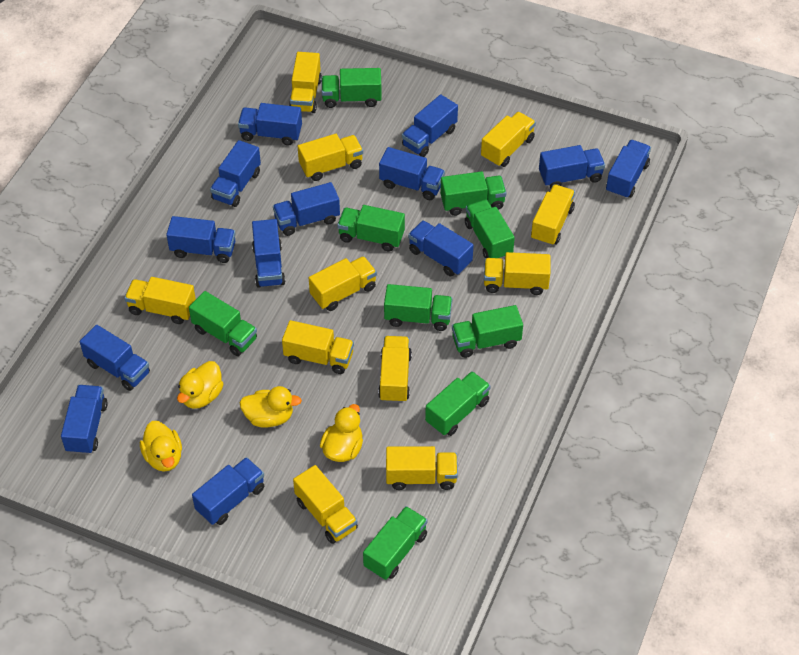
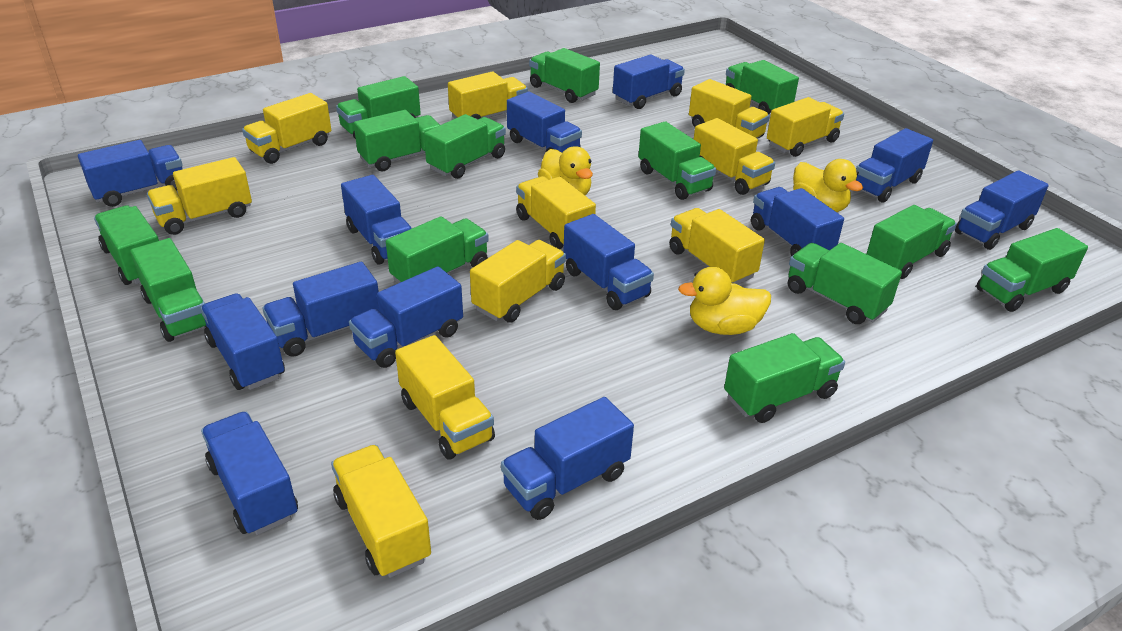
green truck: 9 -> 13
yellow duck: 4 -> 3

